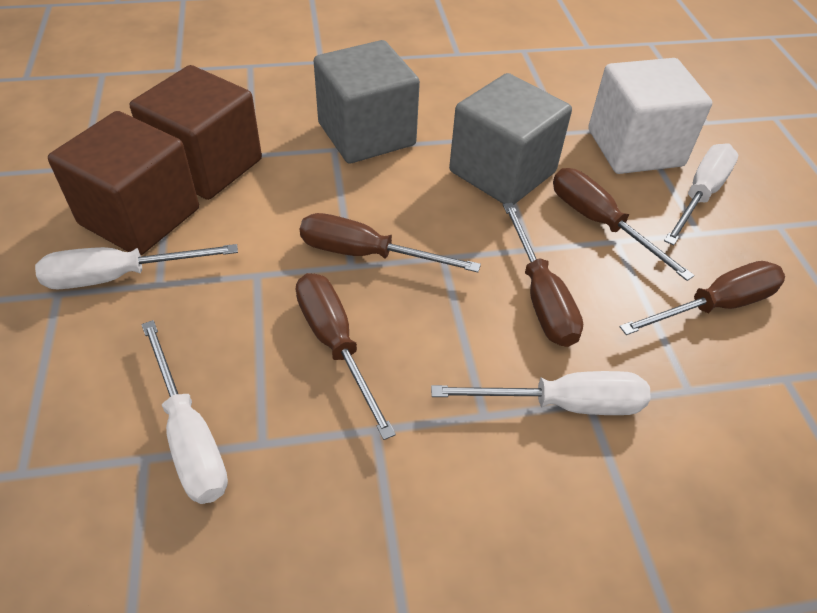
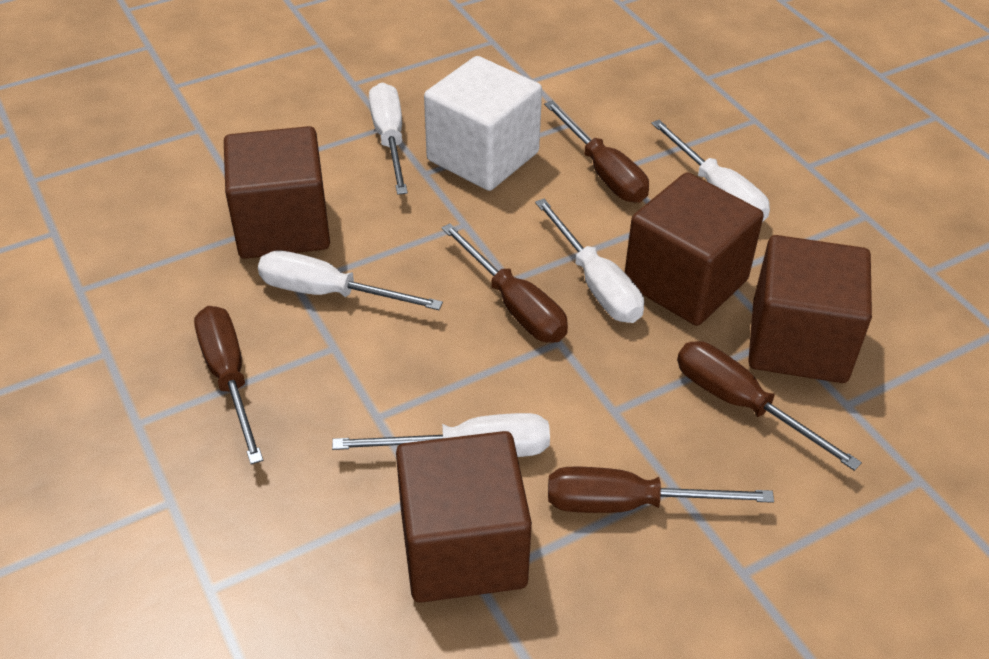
brown cube: 2 -> 4
grey cube: 2 -> 0
white screwdriver: 4 -> 5

